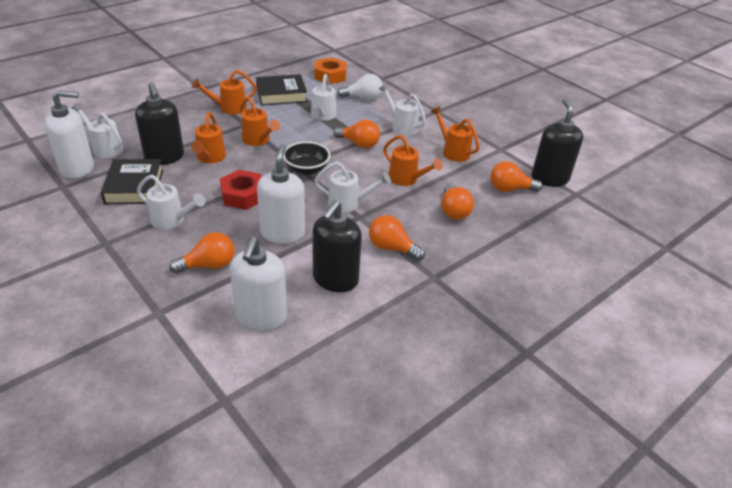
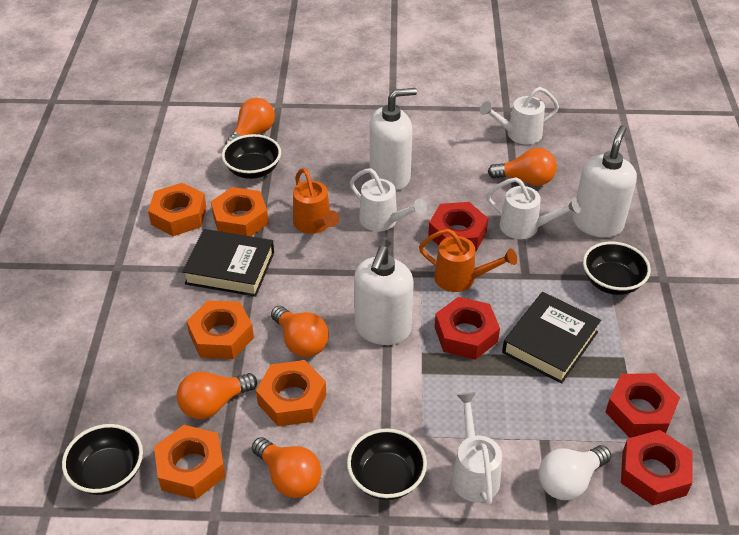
black bowl: 1 -> 4
black soap dispenser: 3 -> 0
orange nut: 1 -> 5
orange watering can: 5 -> 2
red nut: 1 -> 4
white watering can: 5 -> 4

